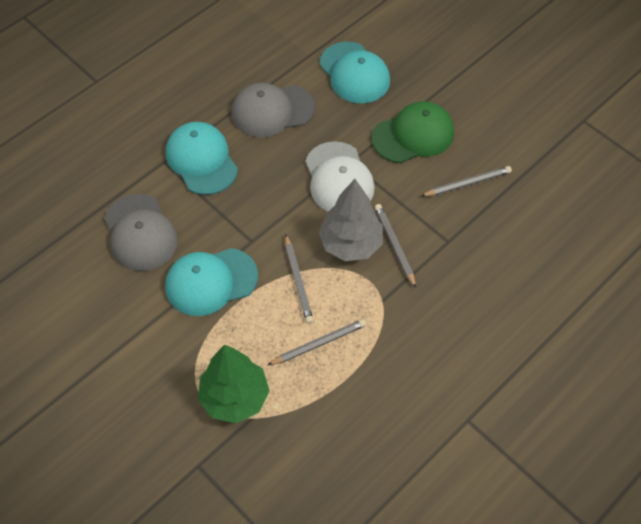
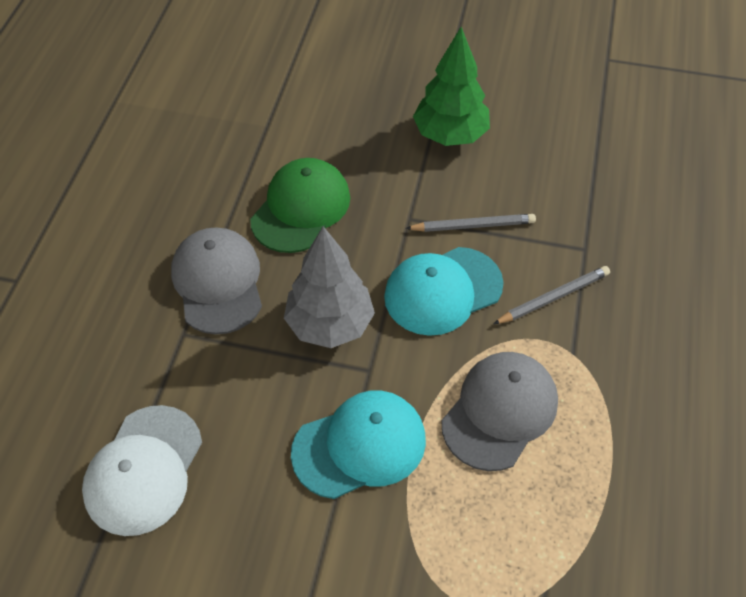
grey pencil: 4 -> 2
turquoise cap: 3 -> 2

